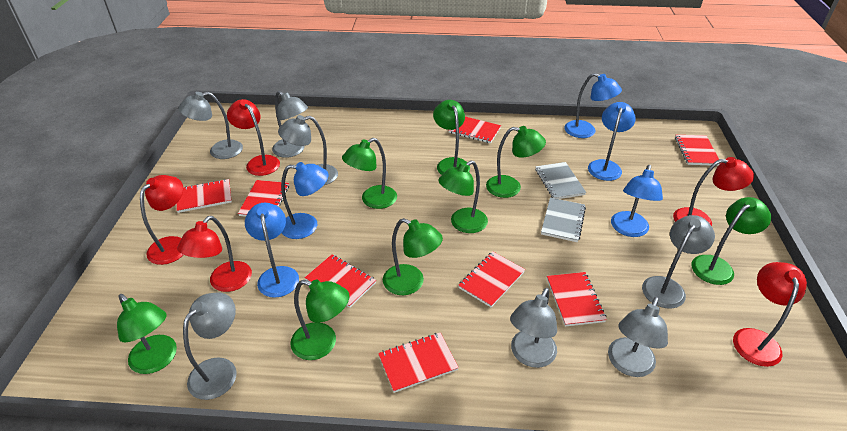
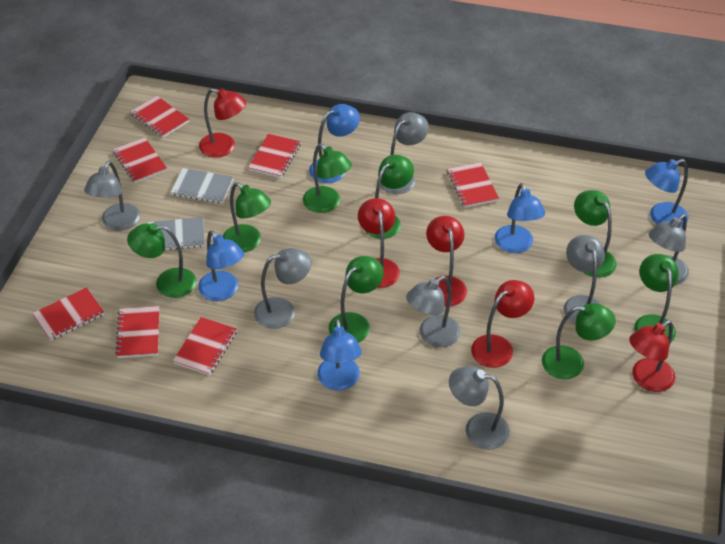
red notebook: 8 -> 7

